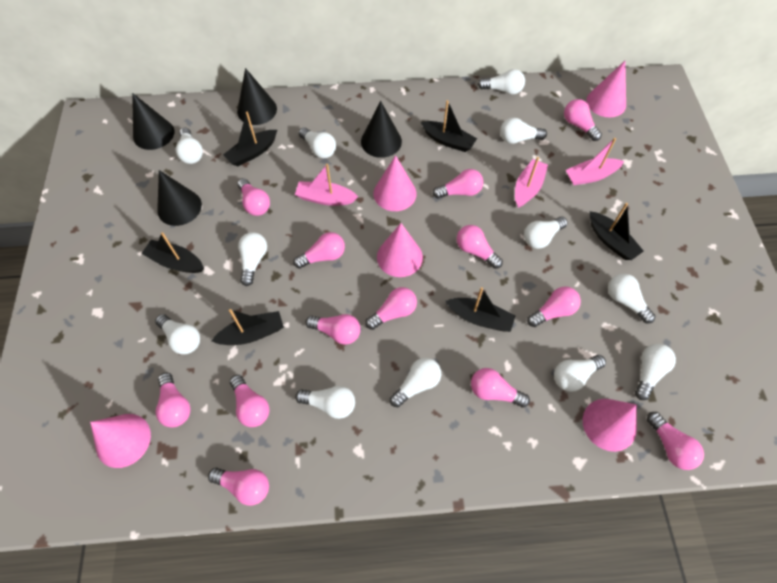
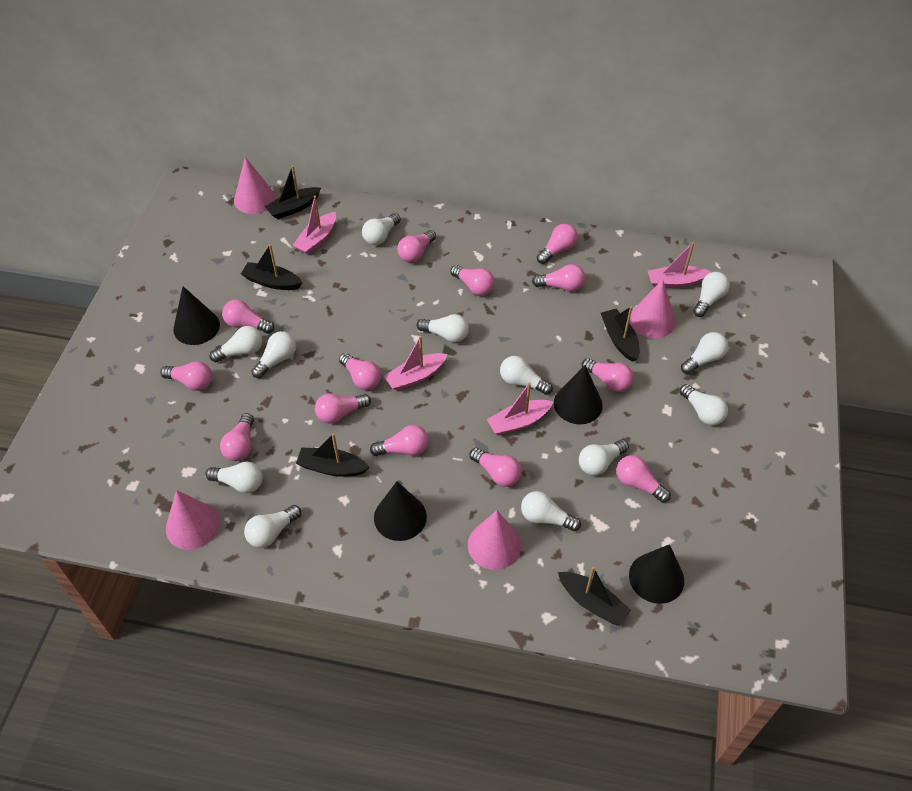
black boat: 6 -> 5
pink boat: 3 -> 4
pink cone: 5 -> 4

